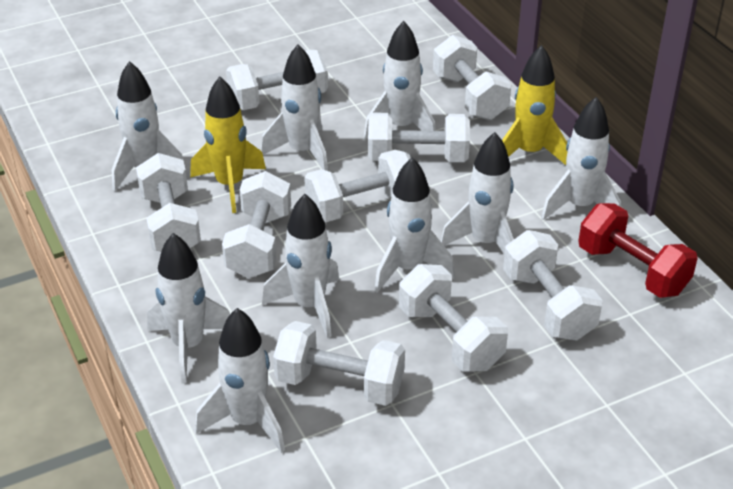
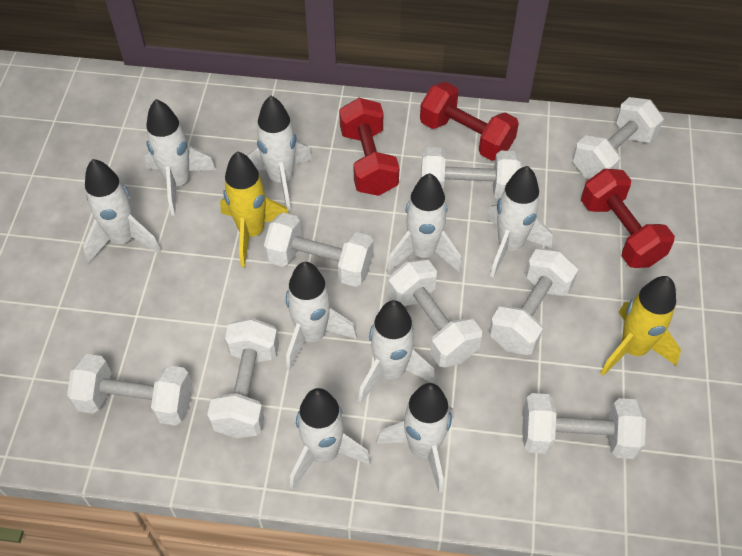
red dumbbell: 1 -> 3
white dumbbell: 9 -> 8

